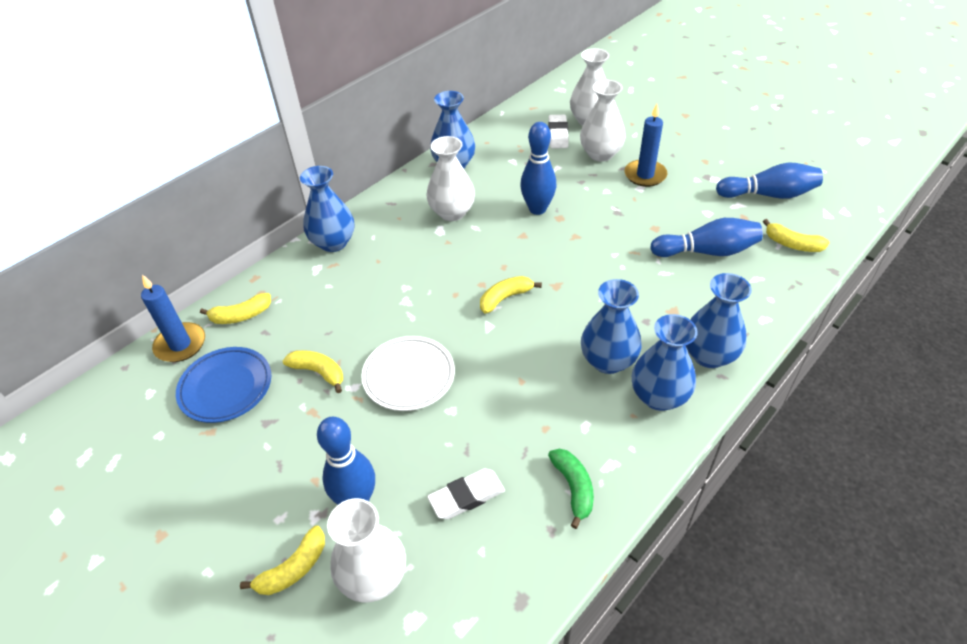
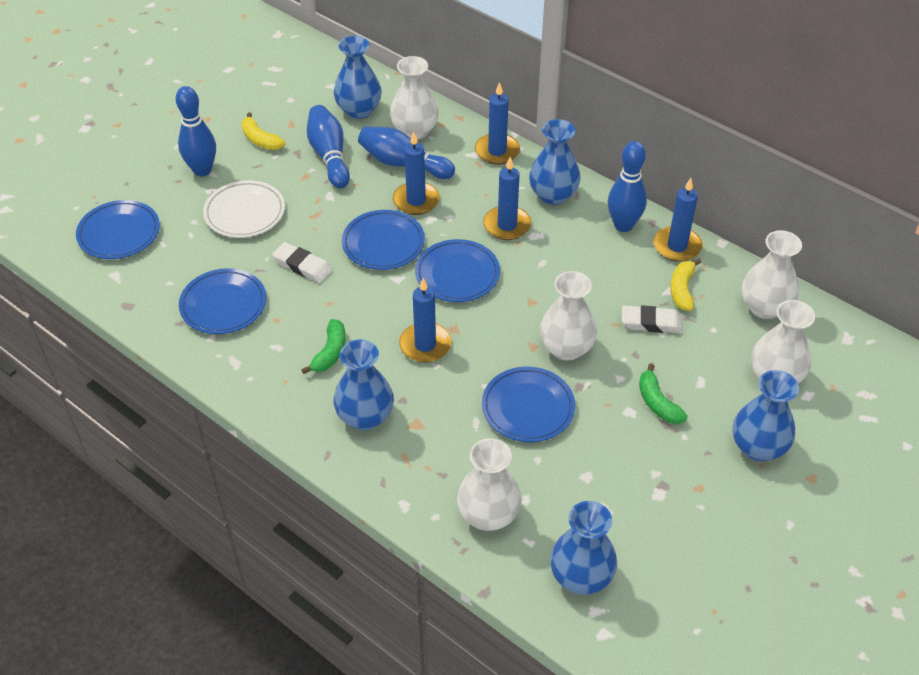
blue candle: 2 -> 5
blue plate: 1 -> 5
green banana: 1 -> 2
white vase: 4 -> 5
yellow banana: 5 -> 2

